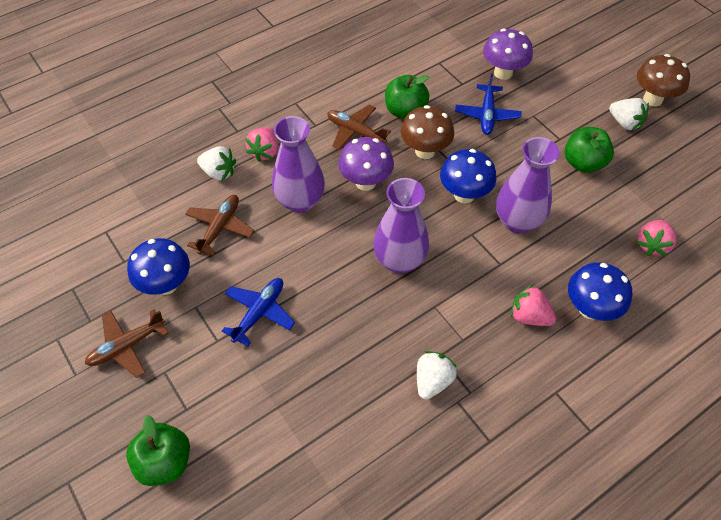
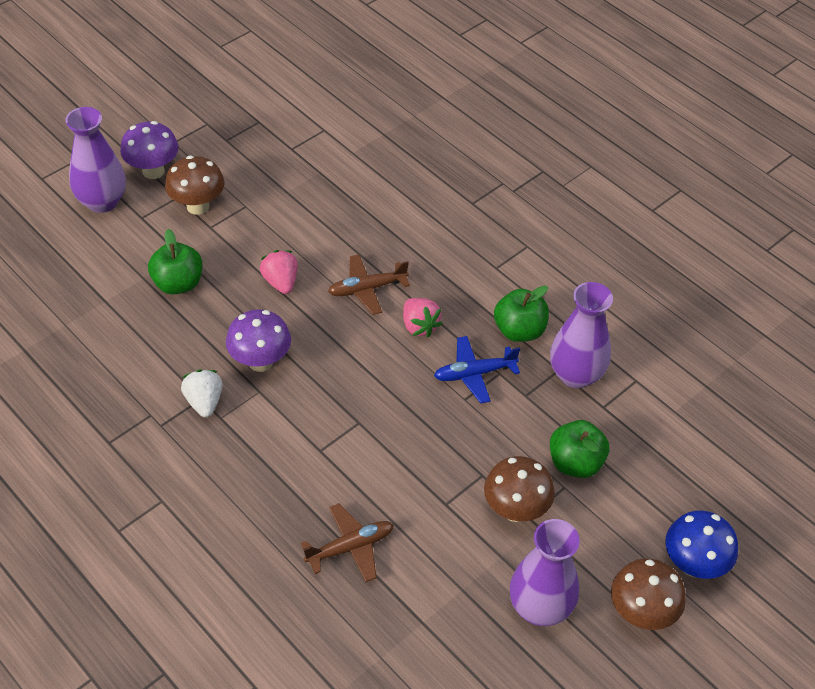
blue mushroom: 3 -> 1
blue plane: 2 -> 1
brown mushroom: 2 -> 3
brown plane: 3 -> 2
pink strawberry: 3 -> 2
white strawberry: 3 -> 1

